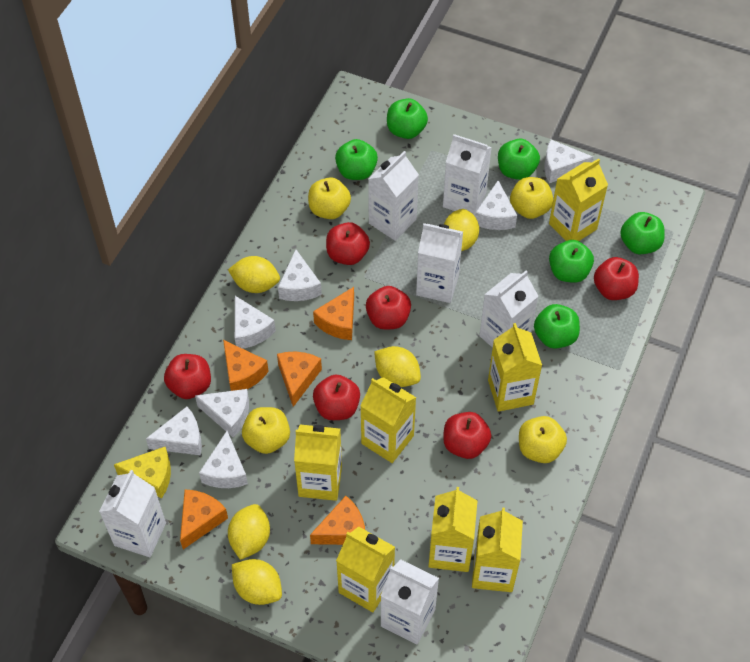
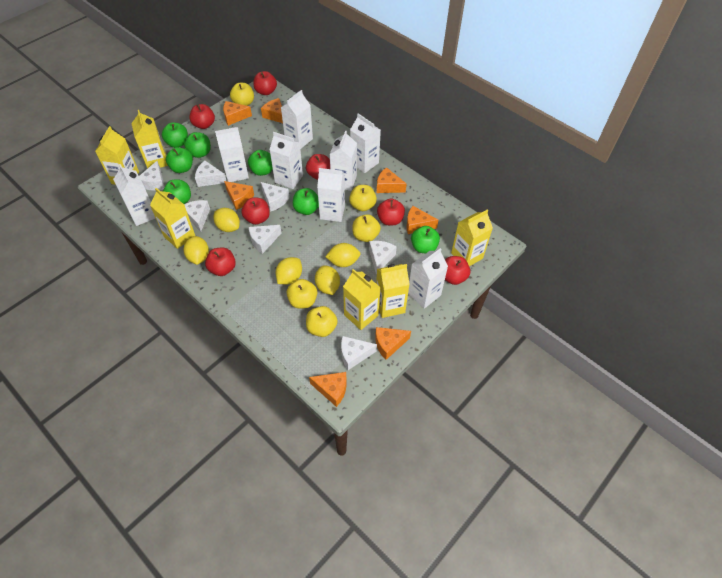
green apple: 6 -> 7
orange cheese: 5 -> 7
red apple: 6 -> 7
white carton: 6 -> 8
yellow apple: 4 -> 5
yellow carton: 7 -> 6
yellow cheese: 1 -> 0

